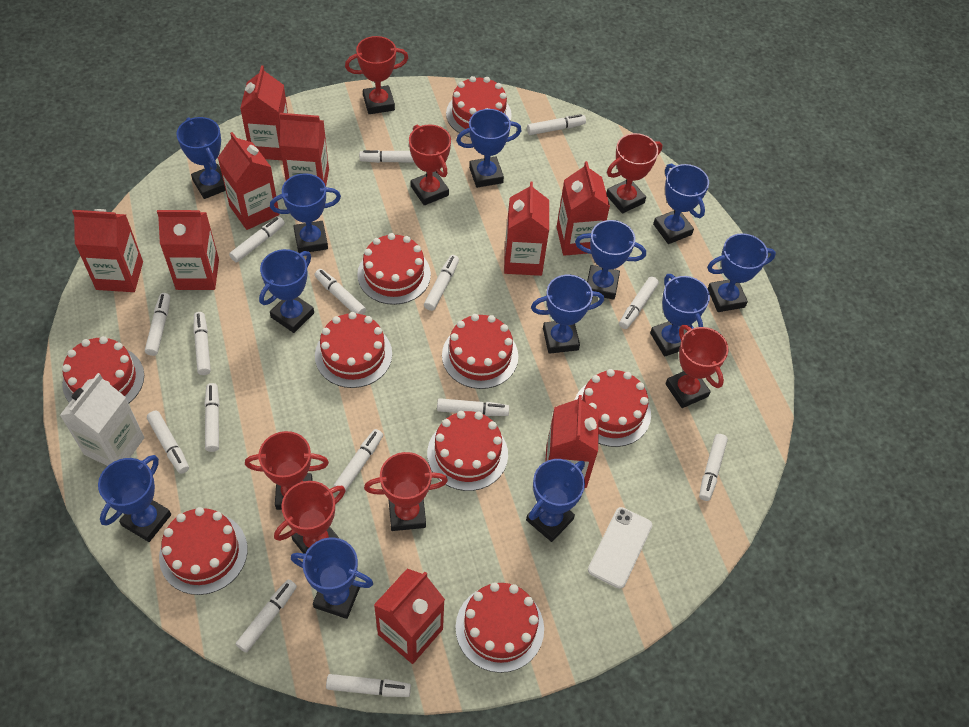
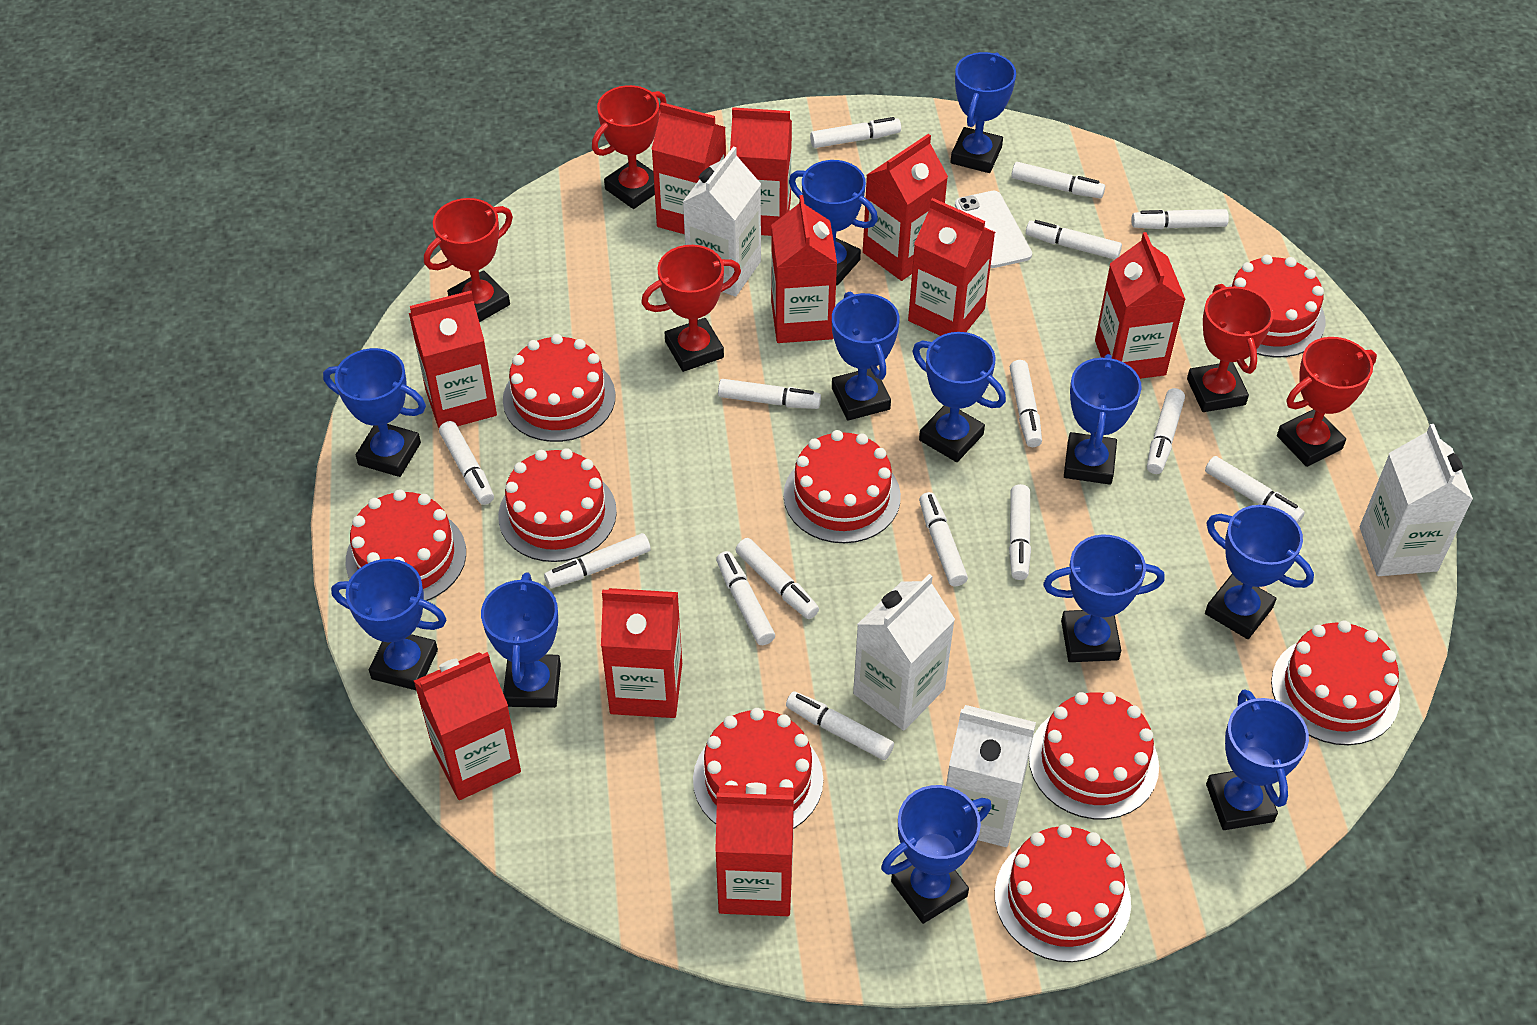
red carton: 9 -> 10
red trophy: 7 -> 5
white carton: 1 -> 4

